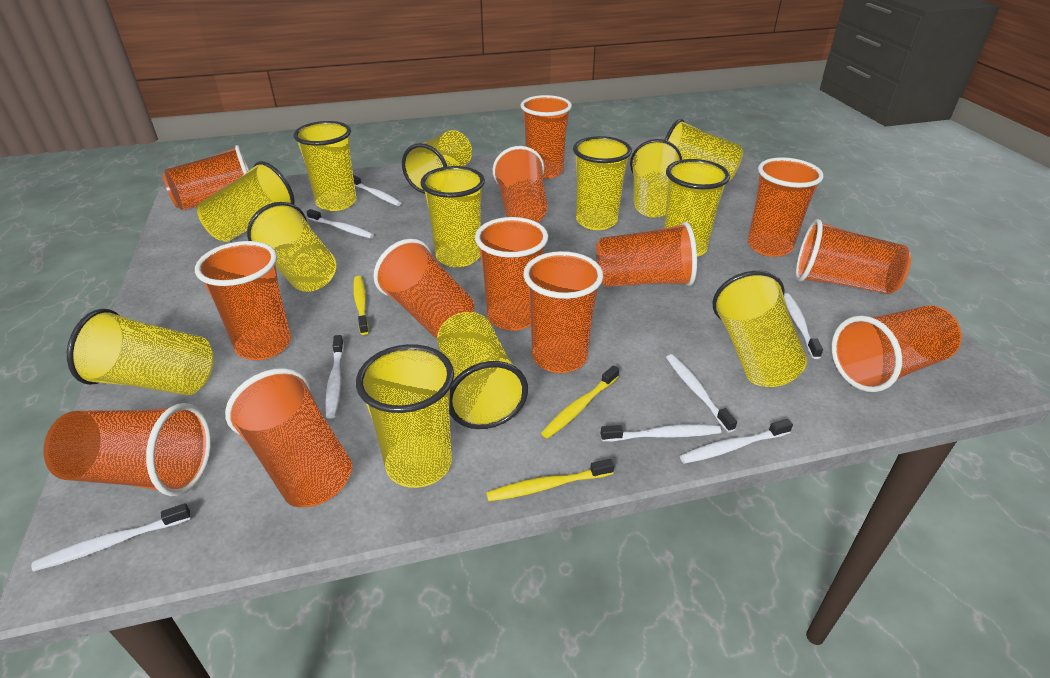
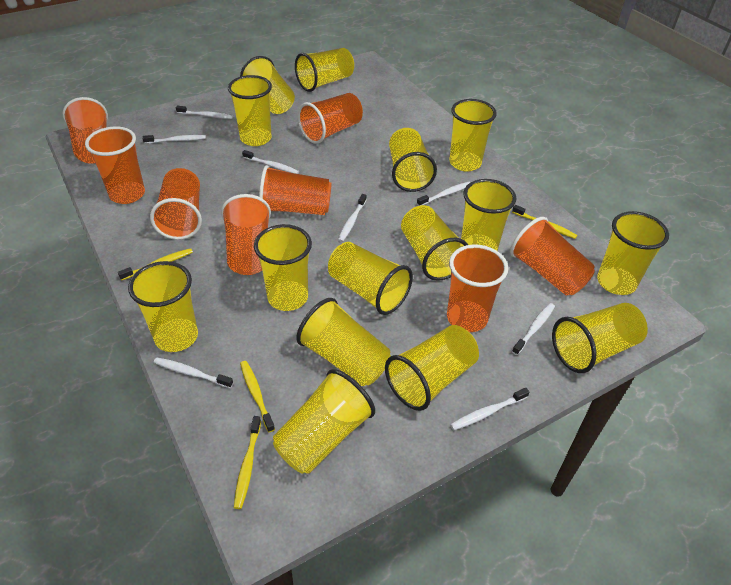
orange cup: 13 -> 8
yellow cup: 13 -> 15
yellow toothbrush: 3 -> 4

